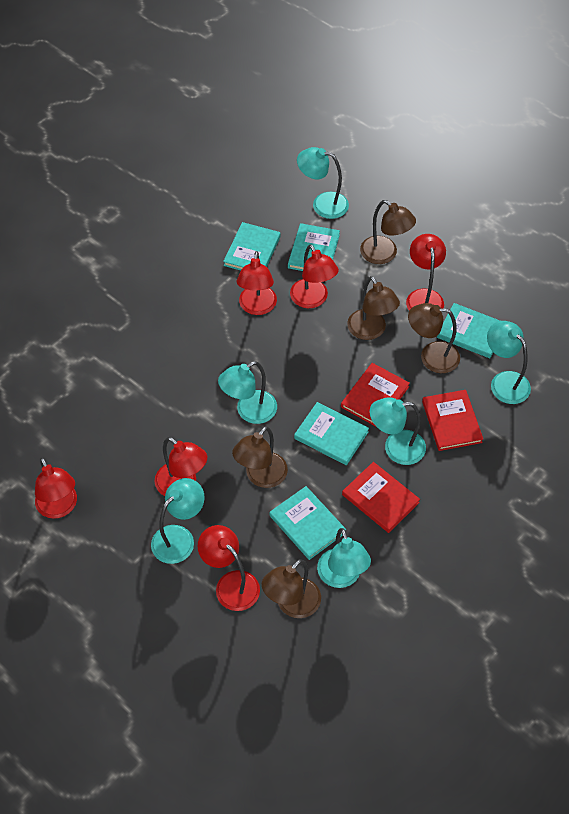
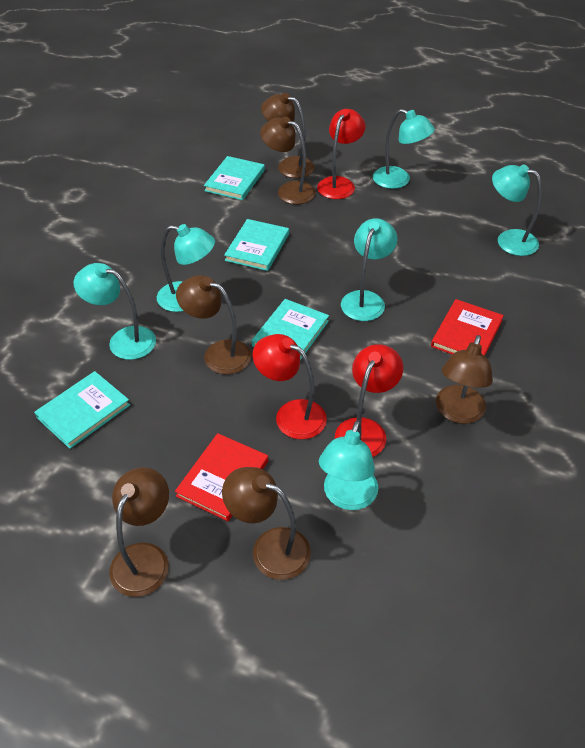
brown lamp: 5 -> 6
red book: 3 -> 2
red lamp: 6 -> 3
turquoise book: 5 -> 4

